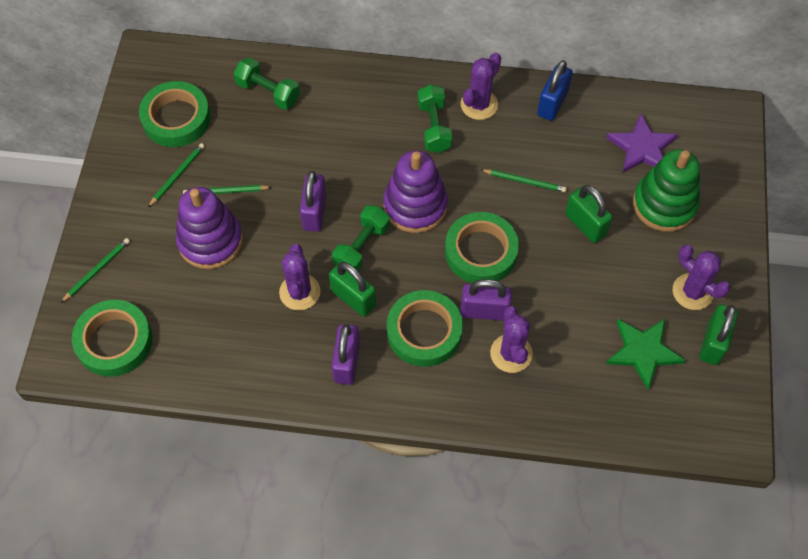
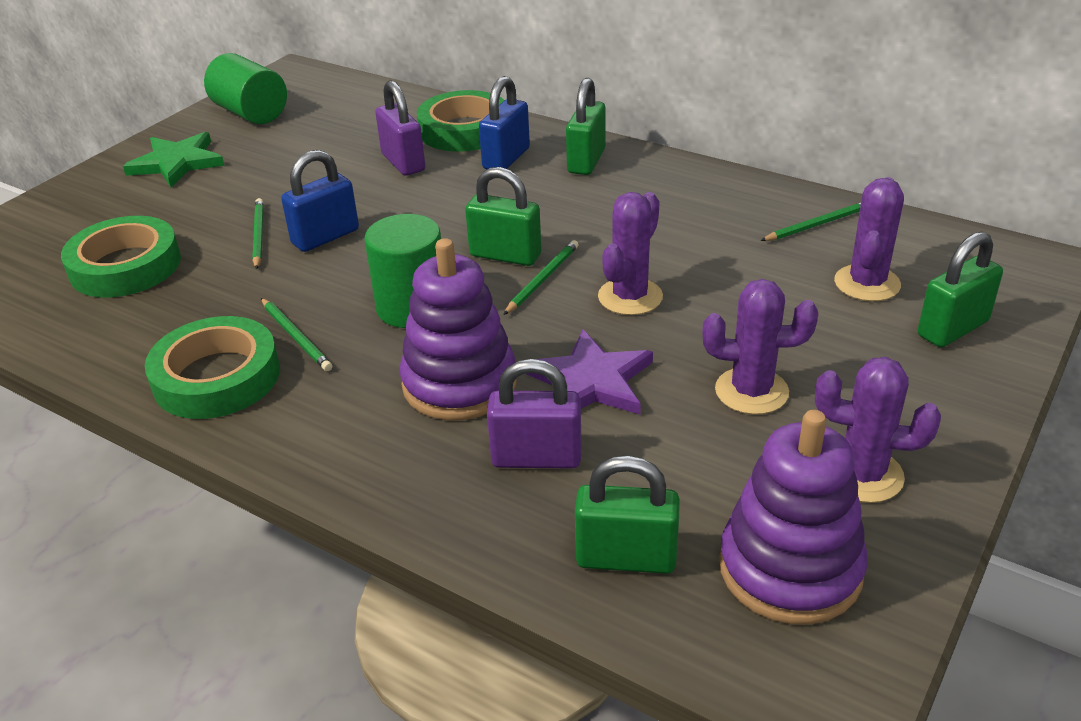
blue padlock: 1 -> 2
green cylinder: 0 -> 2
green dumbbell: 3 -> 0
green padlock: 3 -> 4
green stacking toy: 1 -> 0
green tape: 4 -> 3
purple padlock: 3 -> 2

